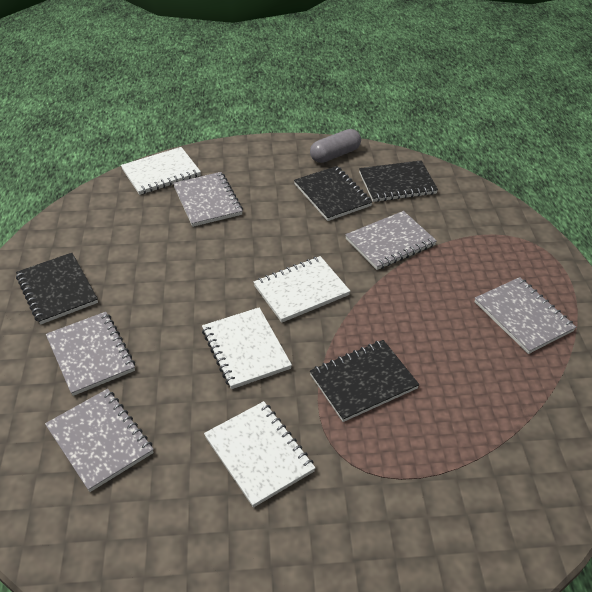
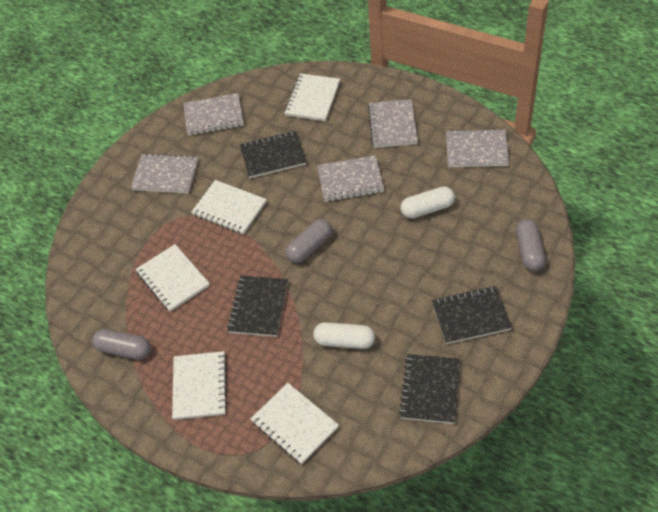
grey capsule: 1 -> 3
white capsule: 0 -> 2
white notebook: 4 -> 5

